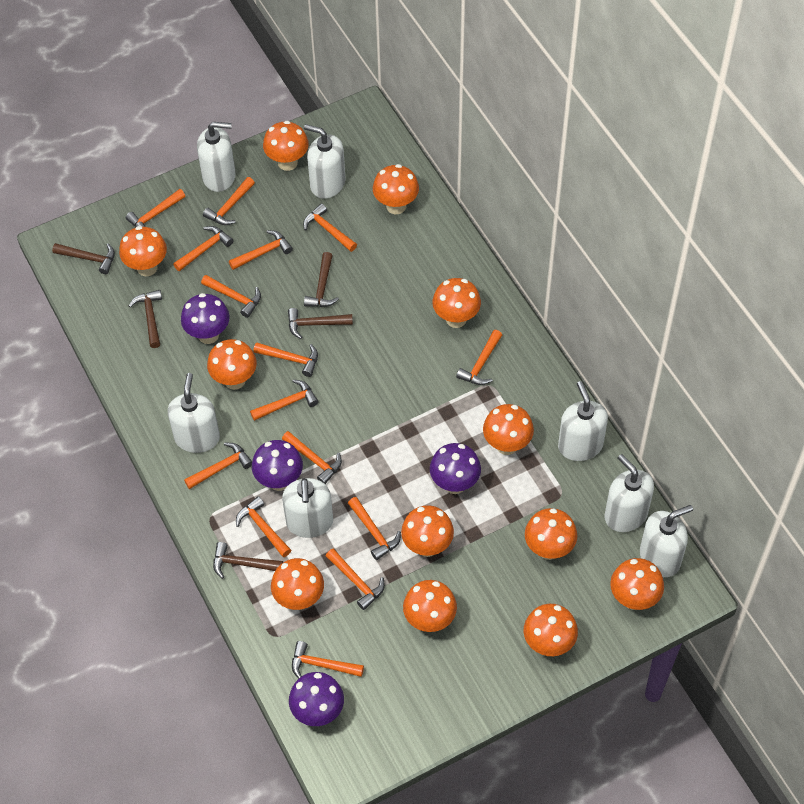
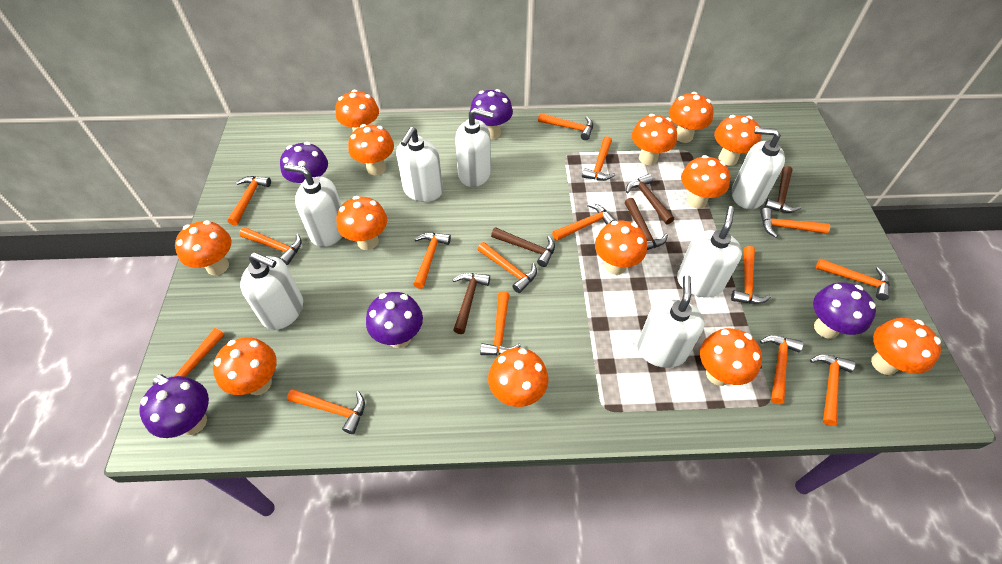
orange mushroom: 12 -> 13
purple mushroom: 4 -> 5

